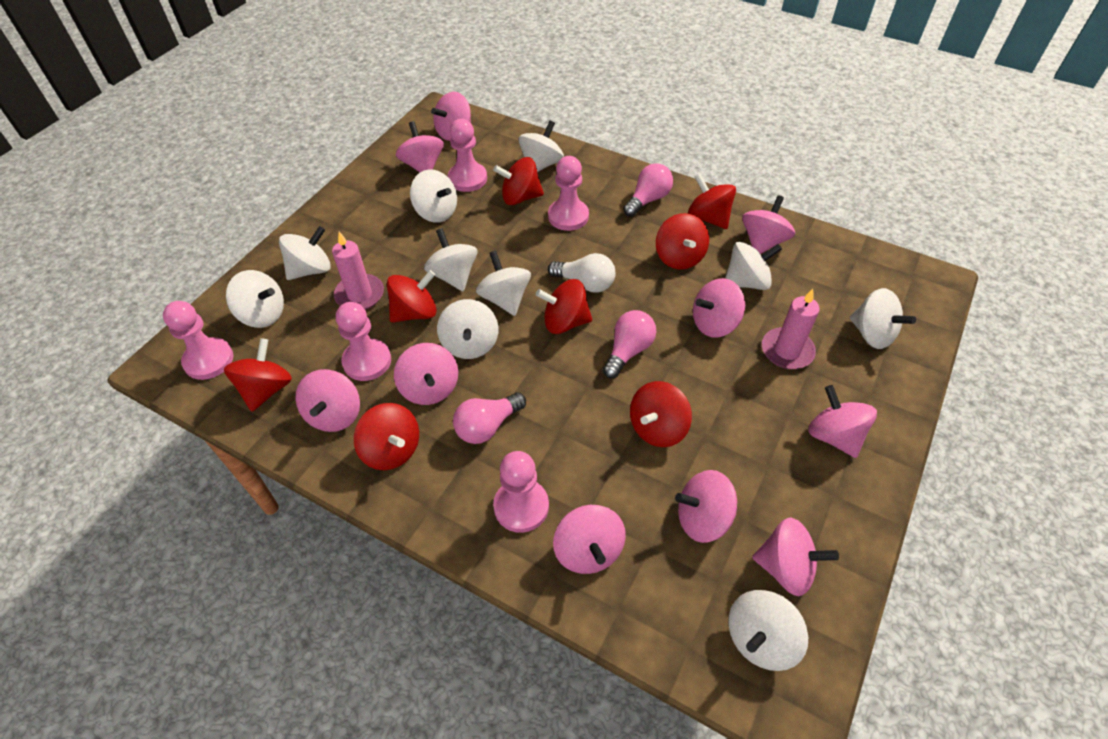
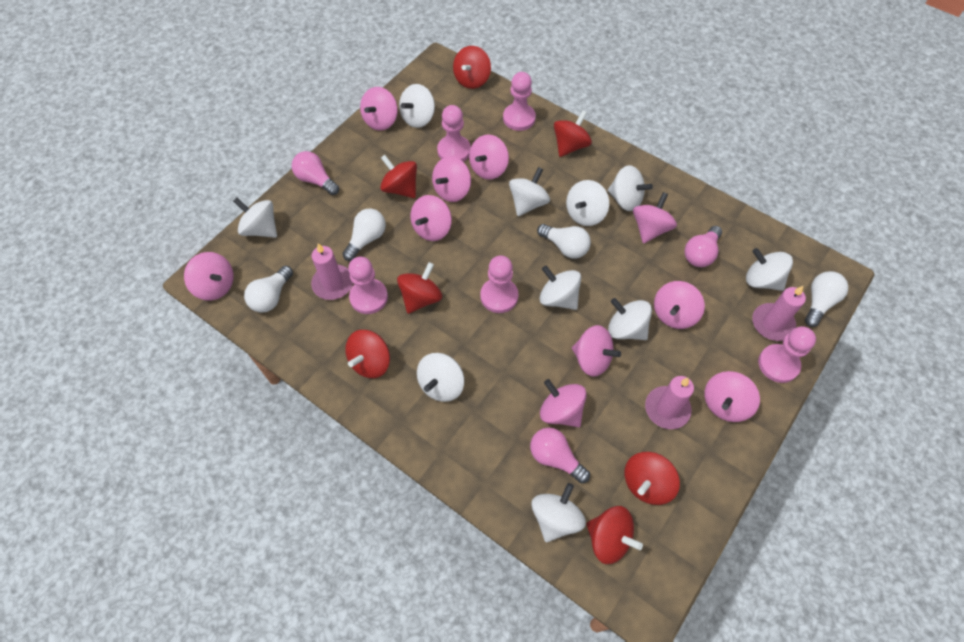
pink candle: 2 -> 3
red spinning top: 8 -> 7
white light bulb: 1 -> 4

